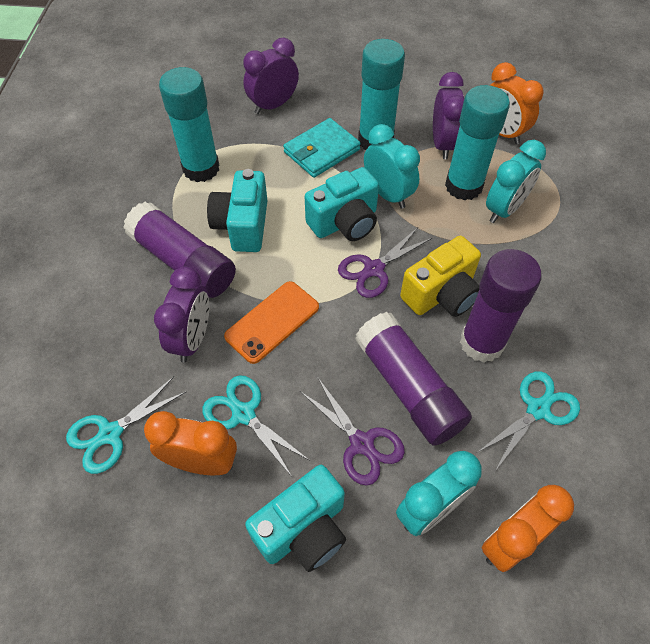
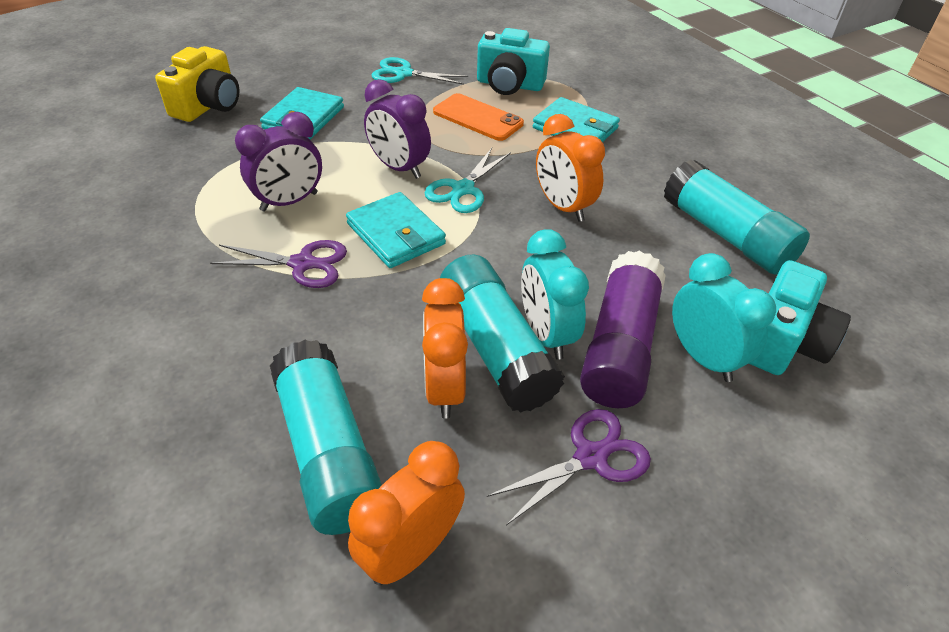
purple clock: 3 -> 2
purple glue stick: 3 -> 1
turquoise camera: 3 -> 2
turquoise clock: 3 -> 2
turquoise scissors: 3 -> 2
turquoise wallet: 1 -> 3

